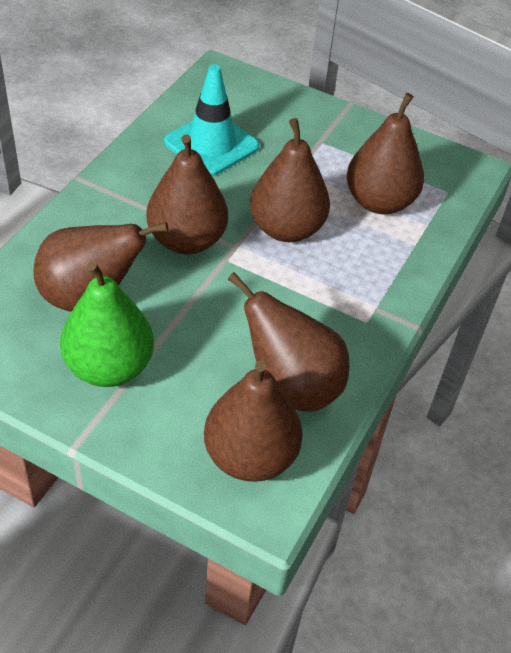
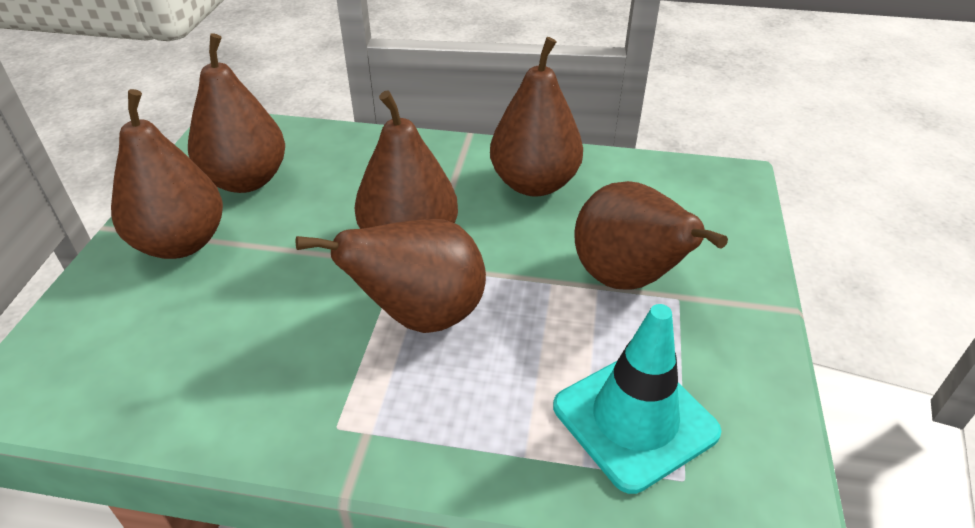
green pear: 1 -> 0

